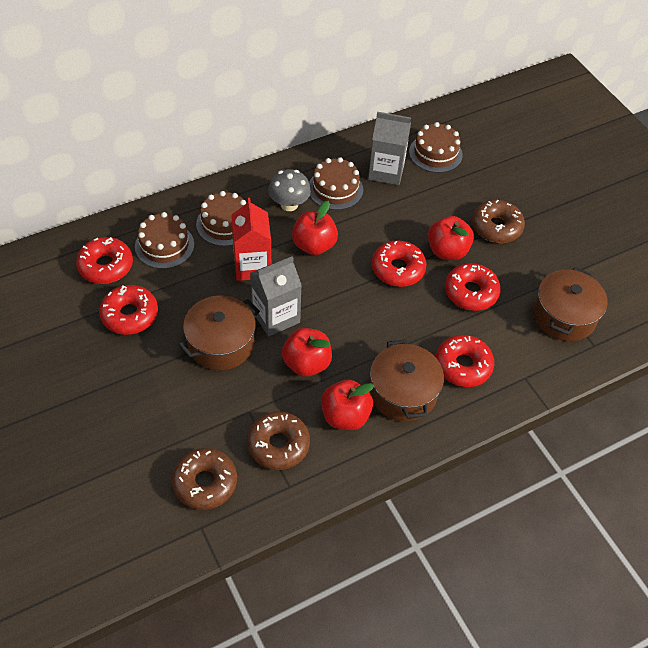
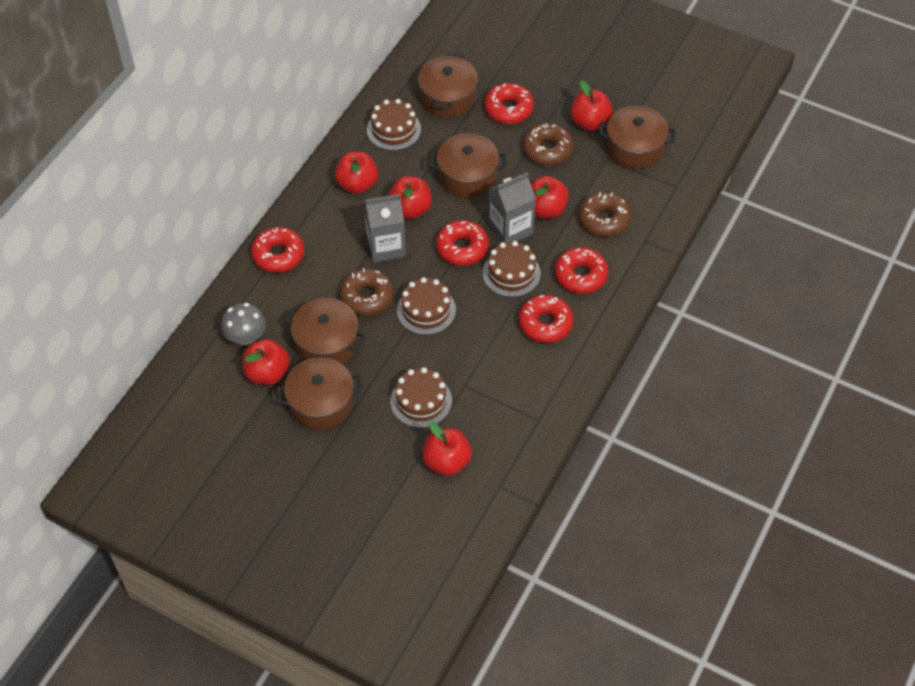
brown pot: 3 -> 5
red apple: 4 -> 6
red carton: 1 -> 0

